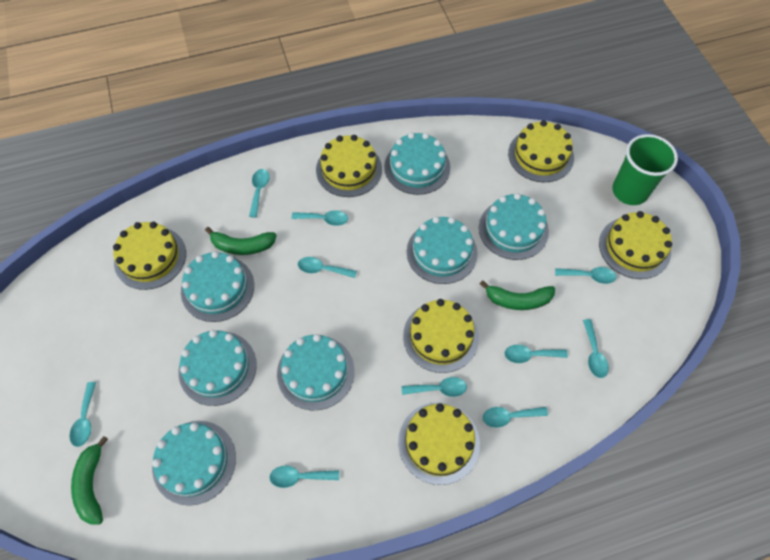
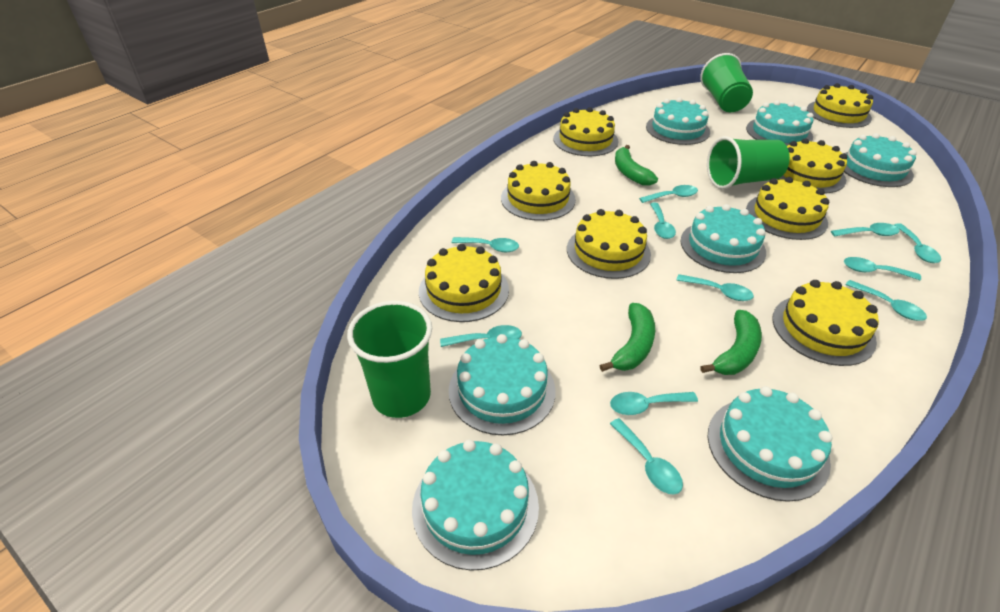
green cup: 1 -> 3
turquoise spoon: 10 -> 11
yellow cake: 6 -> 8

